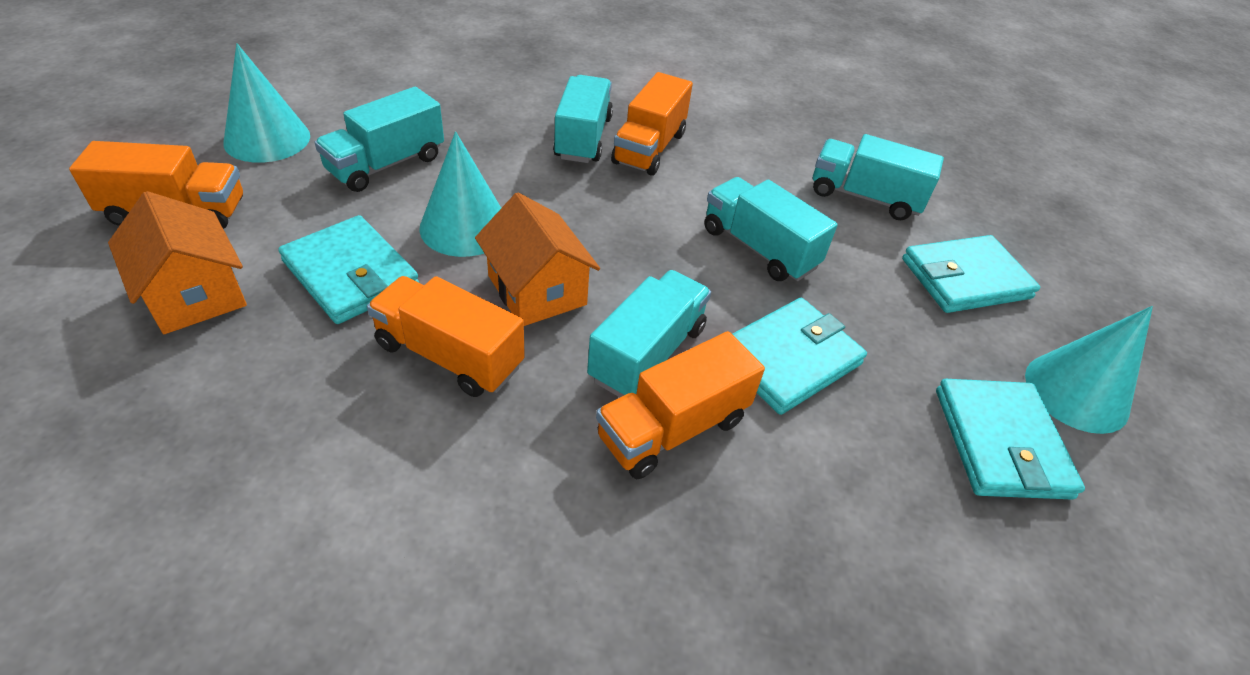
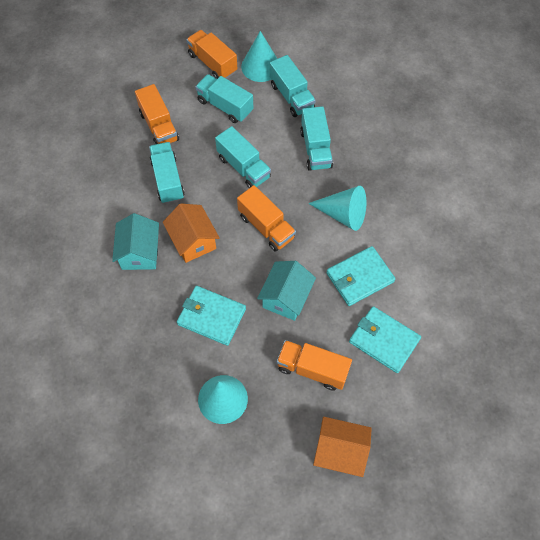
turquoise house: 0 -> 2
turquoise wallet: 4 -> 3

